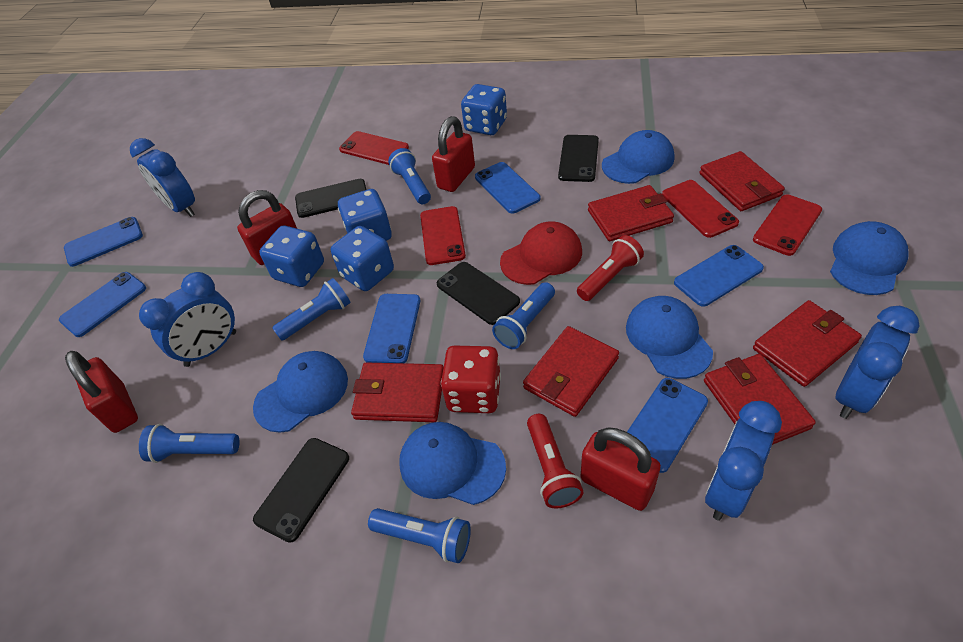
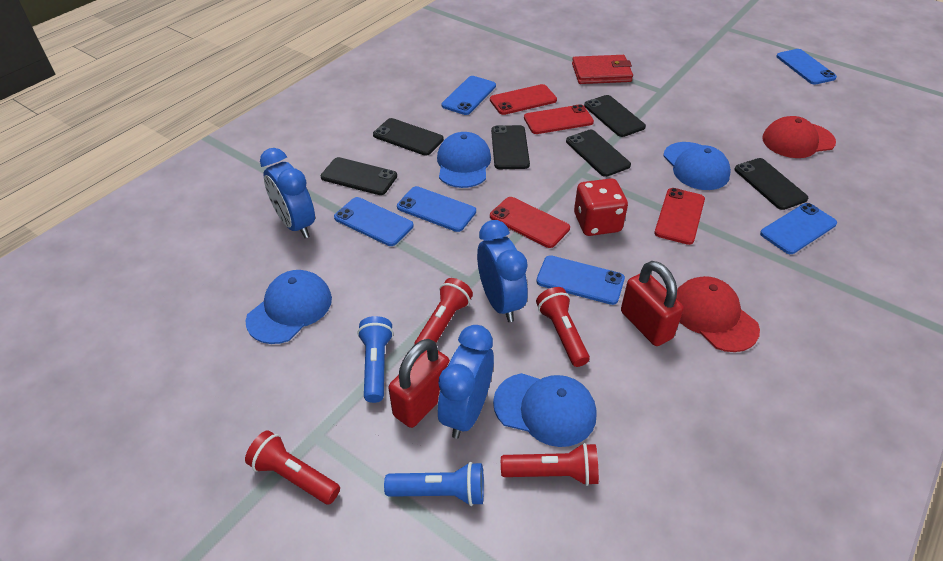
black phone: 4 -> 6
blue cap: 5 -> 4
blue clock: 4 -> 3
blue dice: 4 -> 0
blue flashlight: 5 -> 2
red cap: 1 -> 2
red flashlight: 2 -> 4
red padlock: 4 -> 2
red wallet: 6 -> 1

